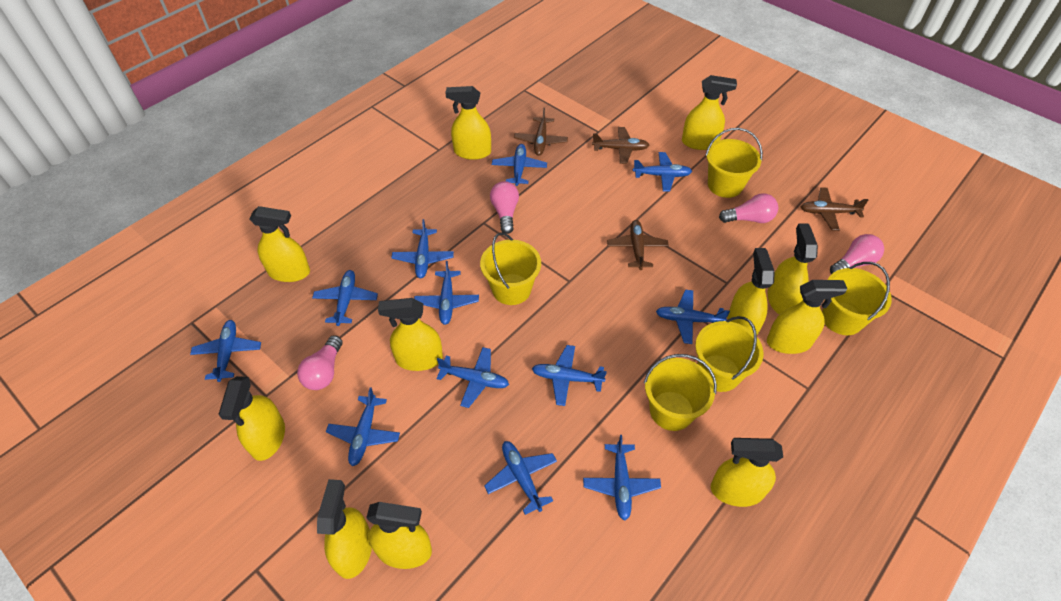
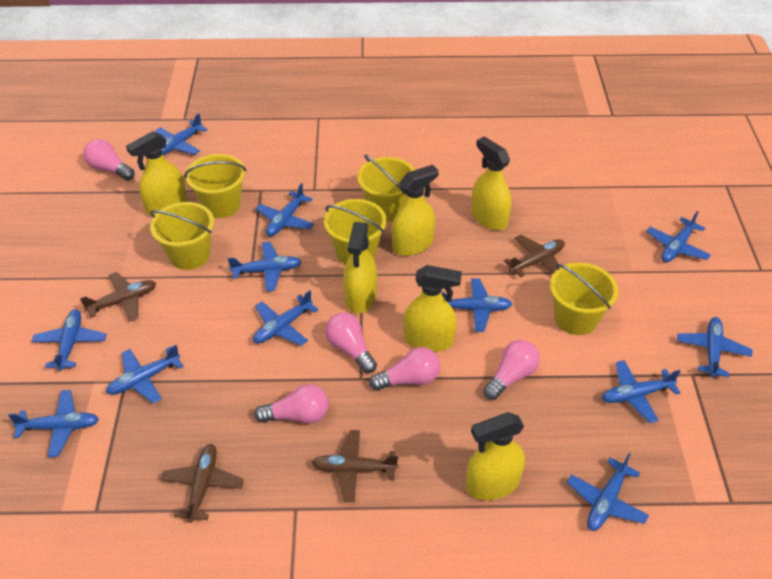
pink light bulb: 4 -> 5
yellow spray bottle: 11 -> 6

